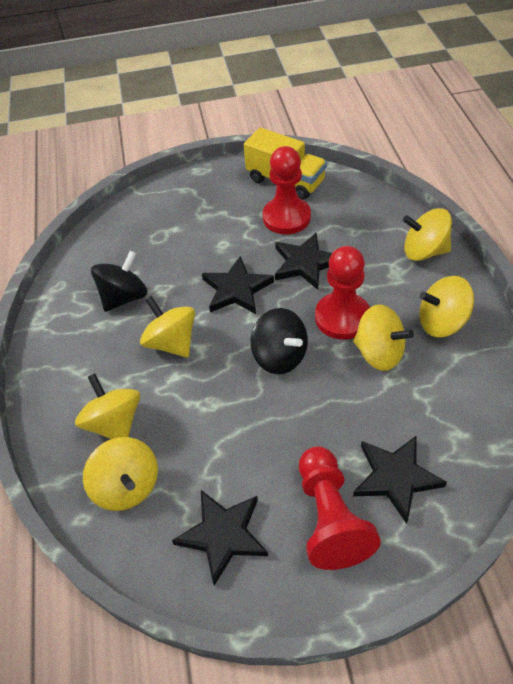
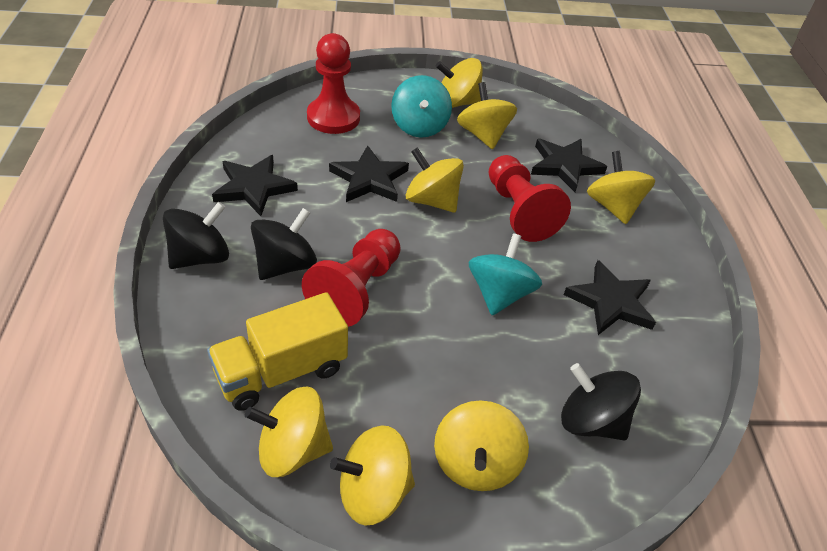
black spinning top: 2 -> 3
turquoise spinning top: 0 -> 2
yellow spinning top: 6 -> 7

